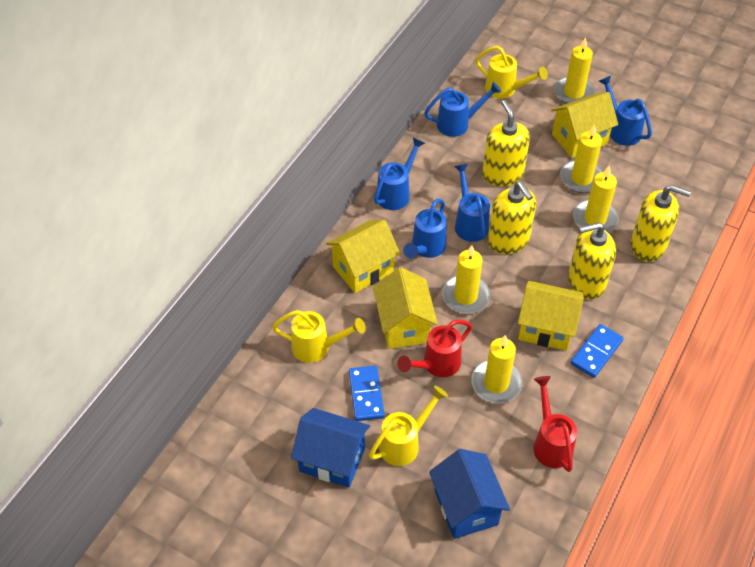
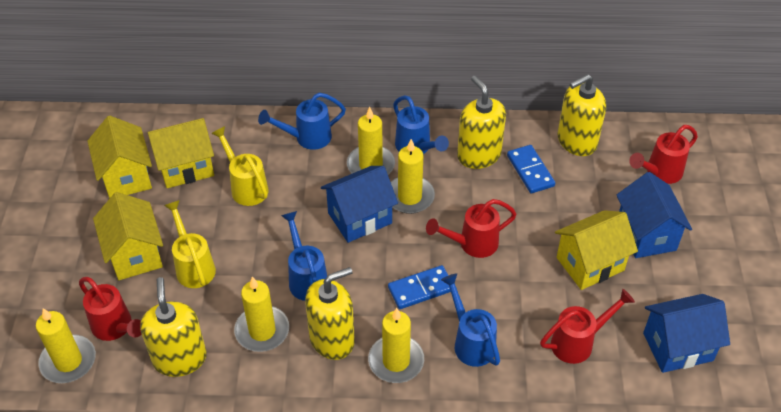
blue house: 2 -> 3
blue watering can: 5 -> 4
red watering can: 2 -> 4
yellow watering can: 3 -> 2

